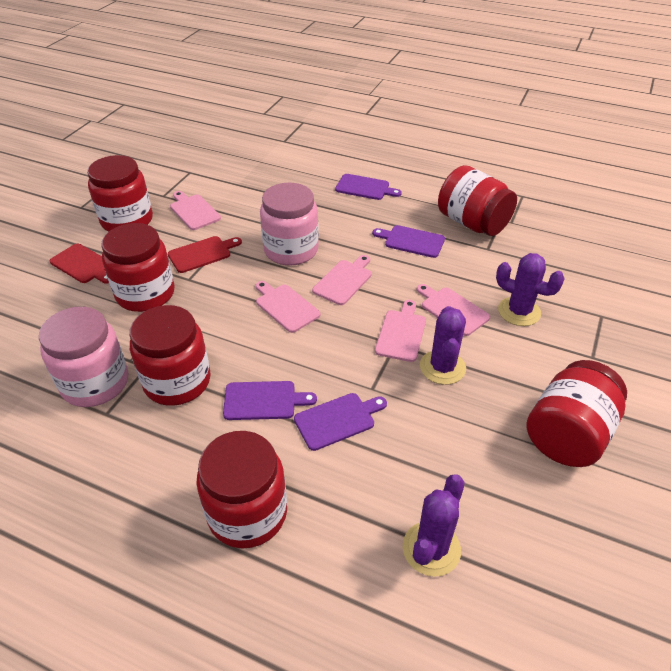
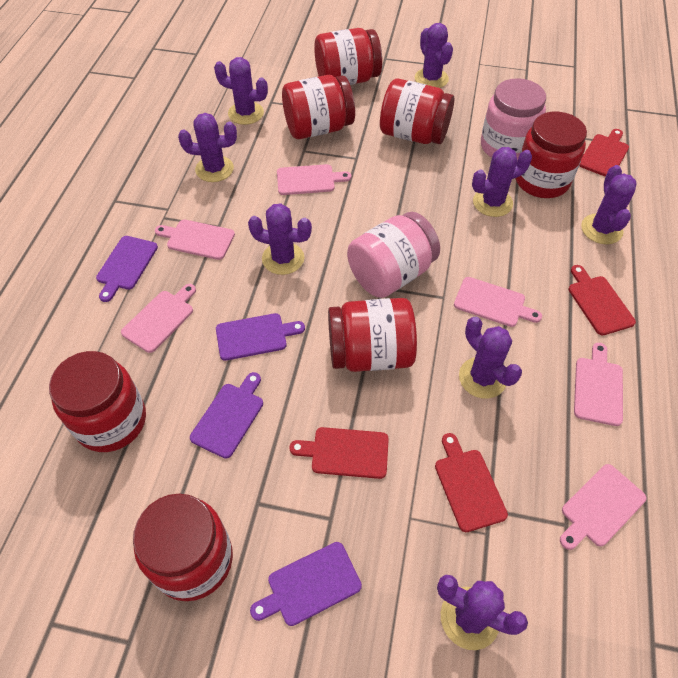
pink cutting board: 5 -> 6
purple cactus: 3 -> 8
red cutting board: 2 -> 4
red jar: 6 -> 7

